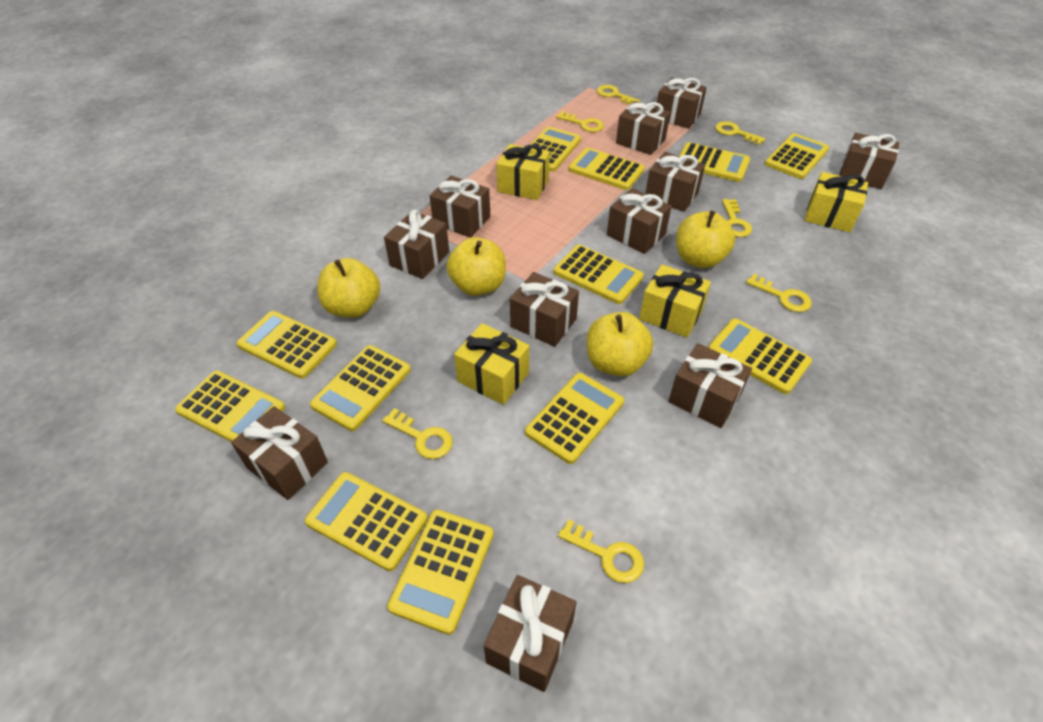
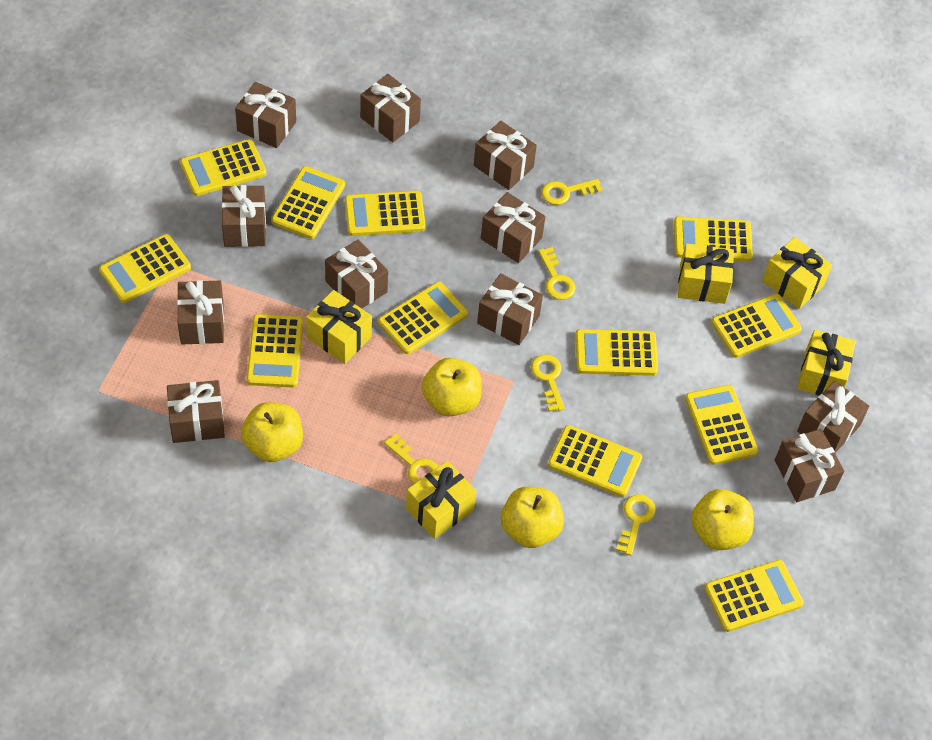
yellow gift: 4 -> 5
yellow key: 7 -> 5

